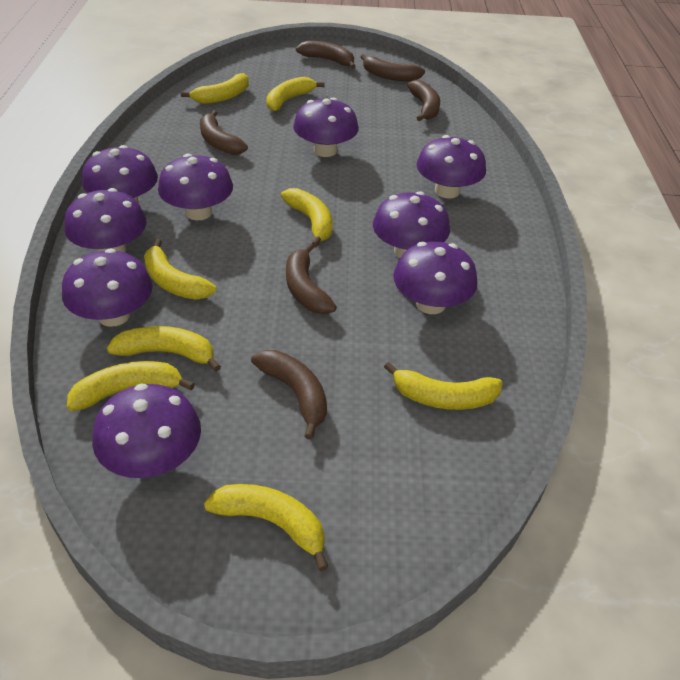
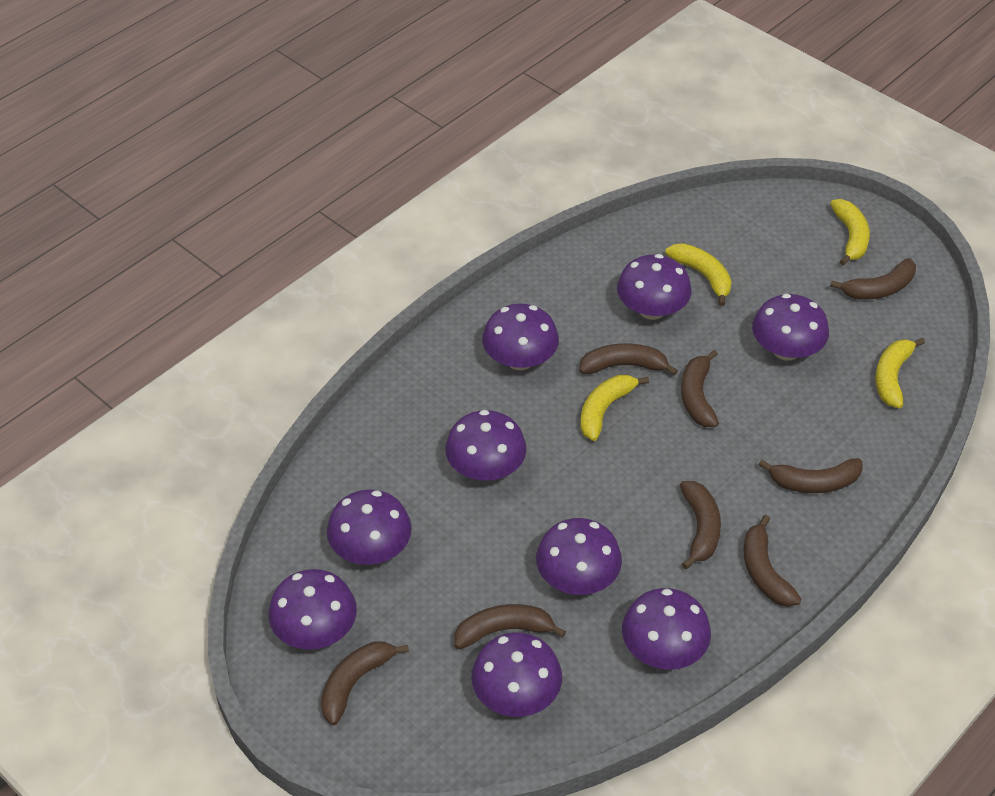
brown banana: 6 -> 8
yellow banana: 8 -> 4

